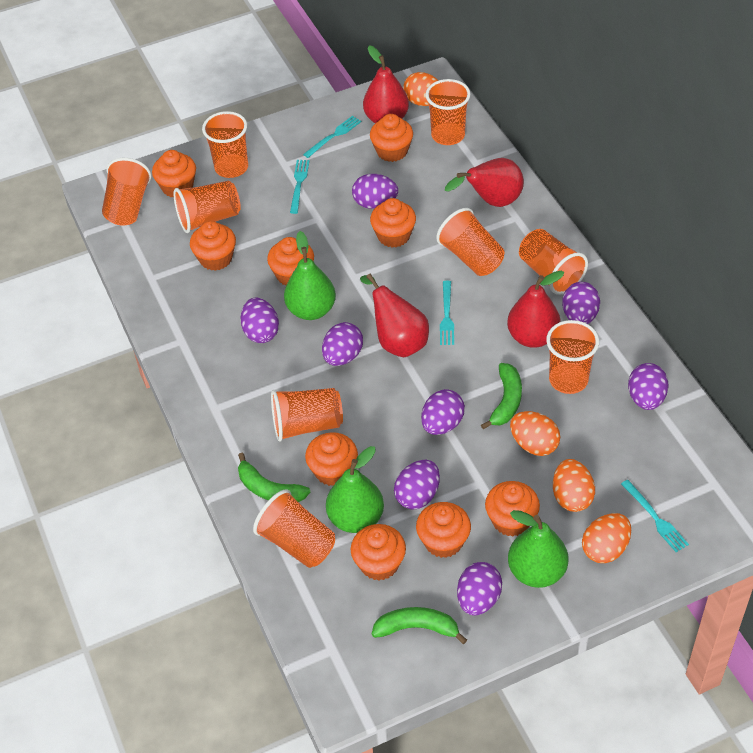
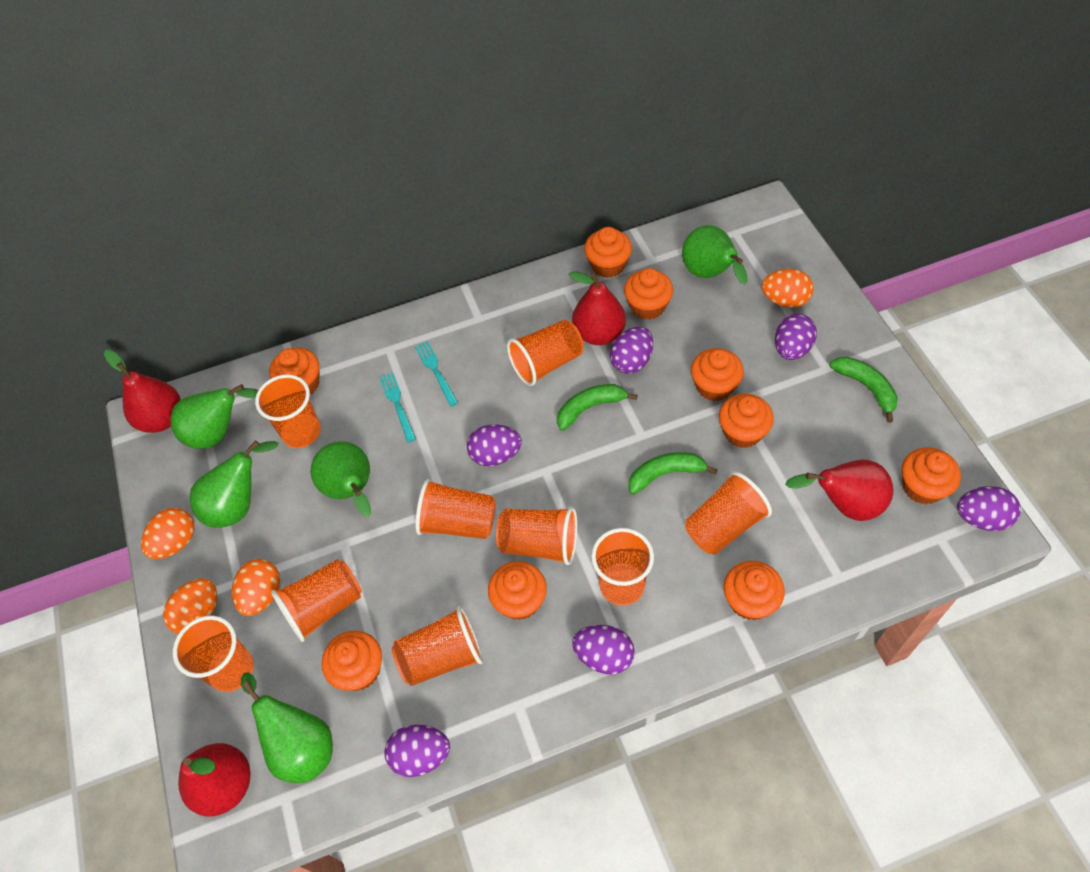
green pear: 3 -> 5
purple egg: 8 -> 6
turquoise fork: 4 -> 2

